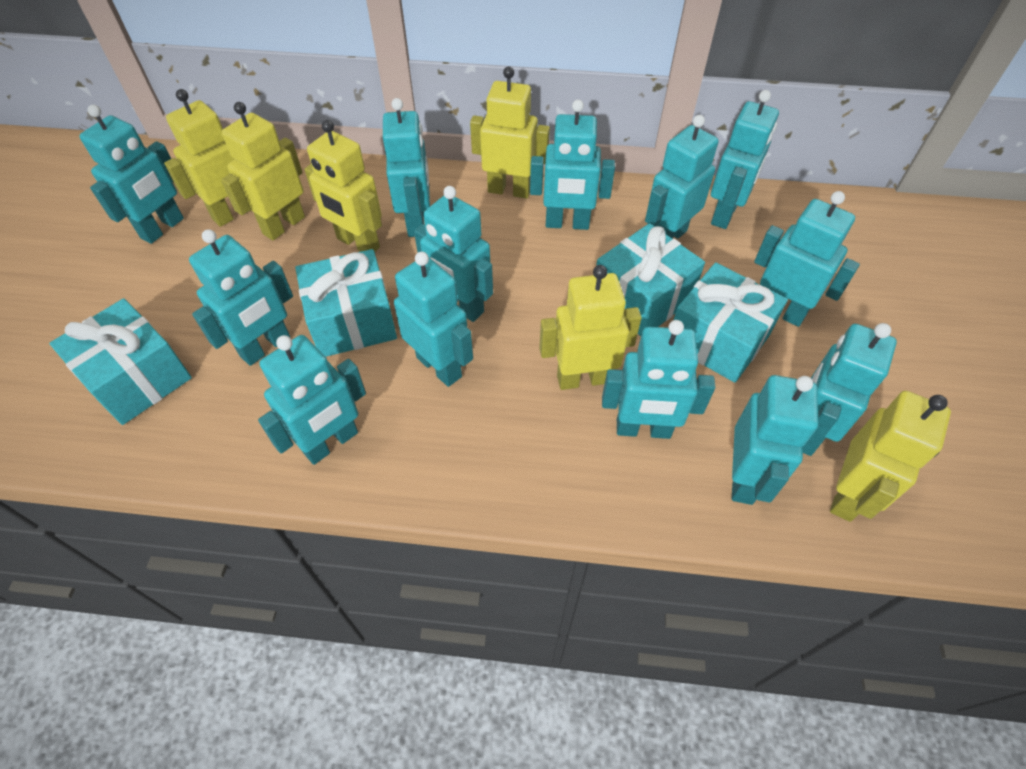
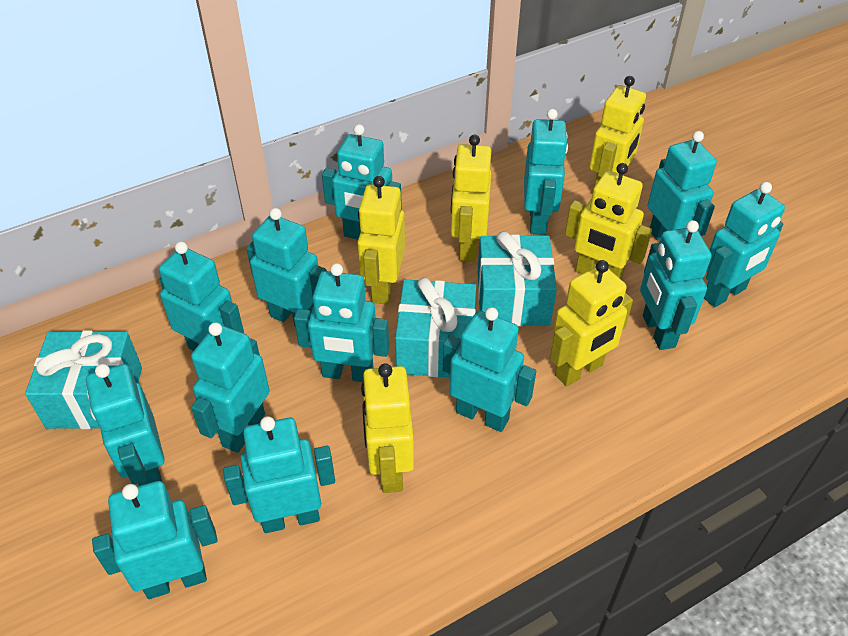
turquoise gift: 4 -> 3

